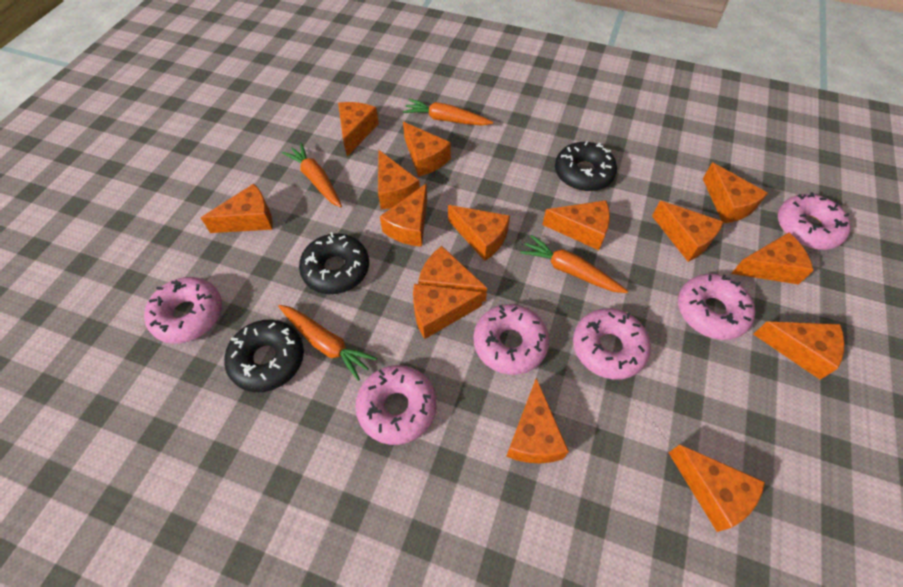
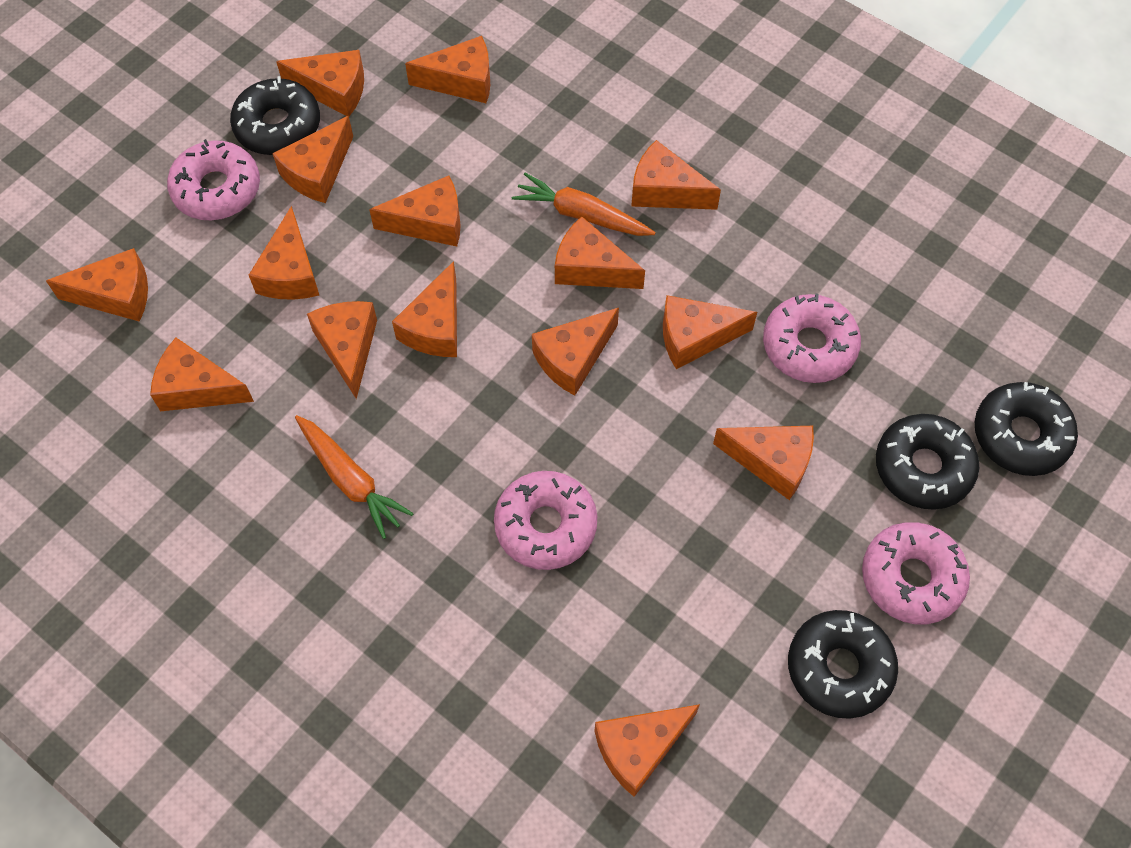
black donut: 3 -> 4
orange carrot: 4 -> 2
pink donut: 6 -> 4

